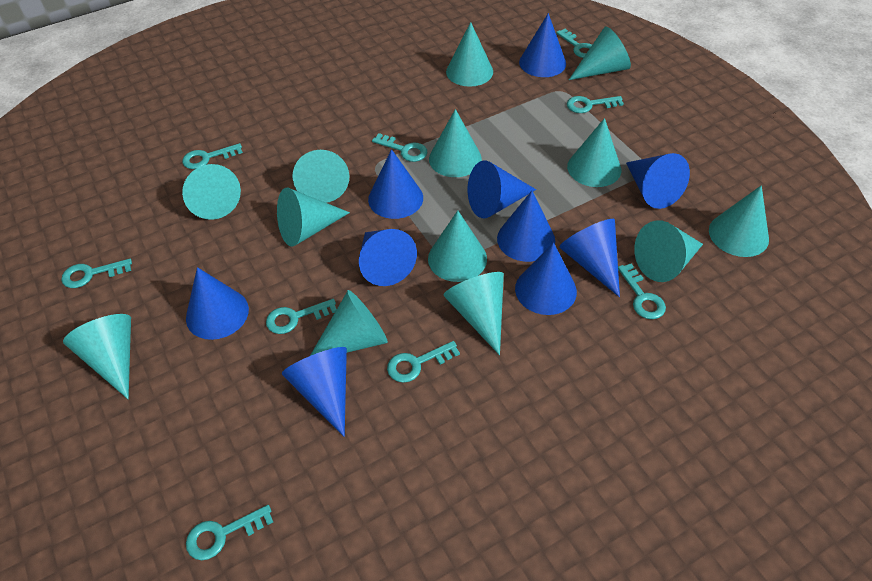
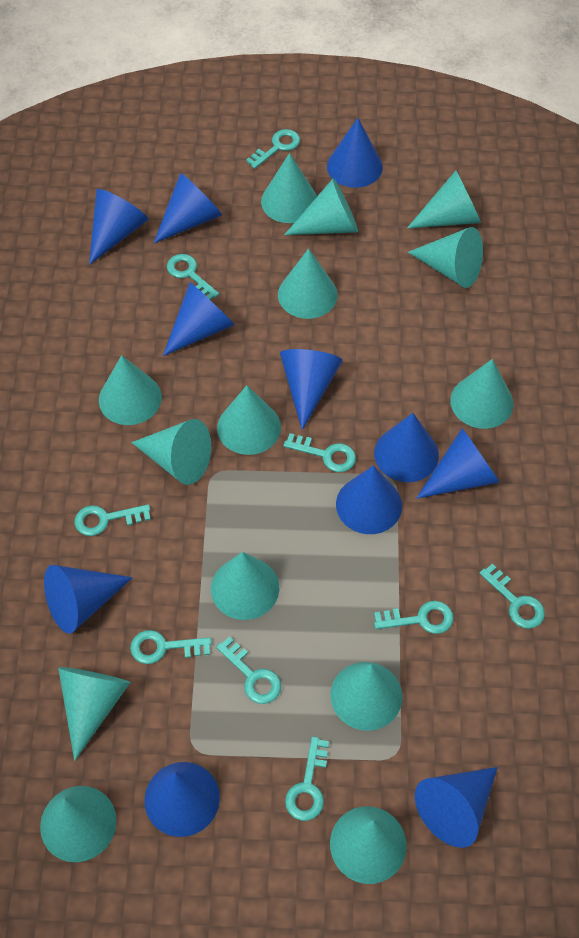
blue cone: 10 -> 11
turquoise cone: 13 -> 14

